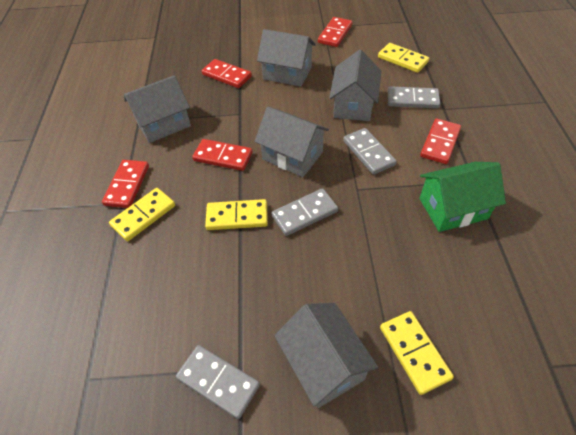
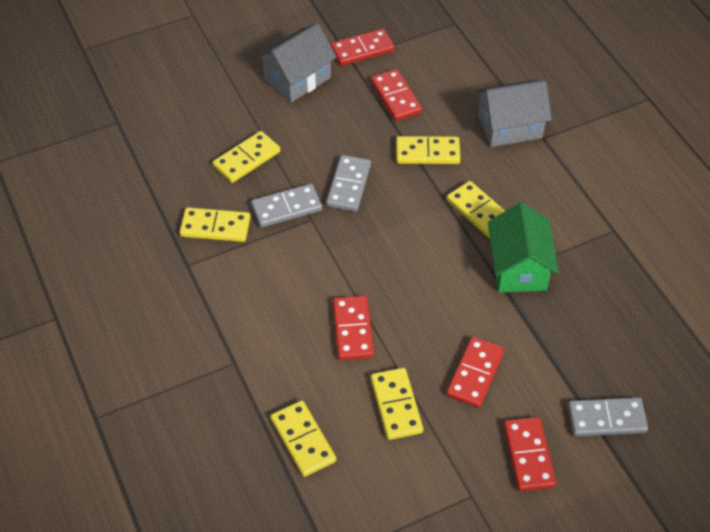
grey domino: 4 -> 3
grey house: 5 -> 2
yellow domino: 4 -> 6

